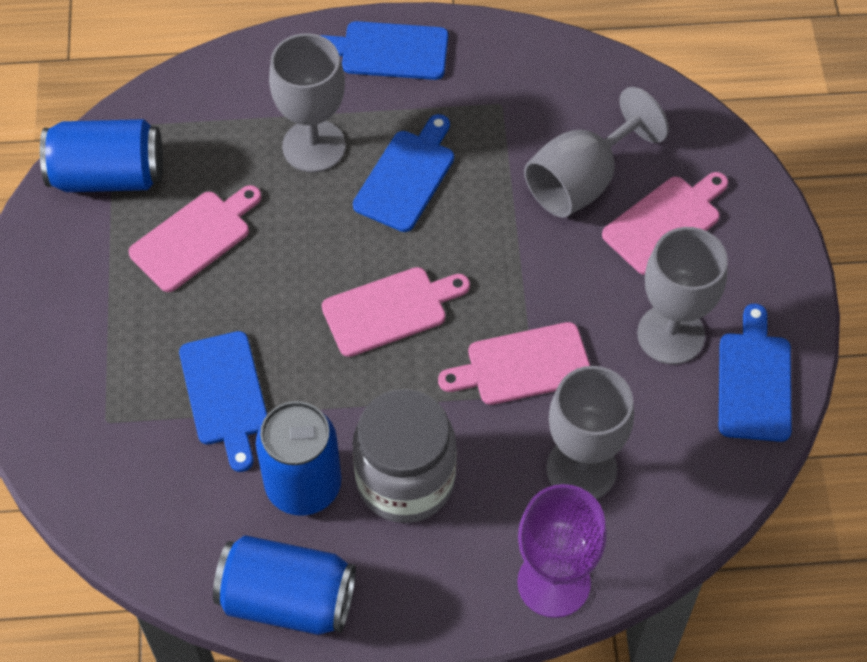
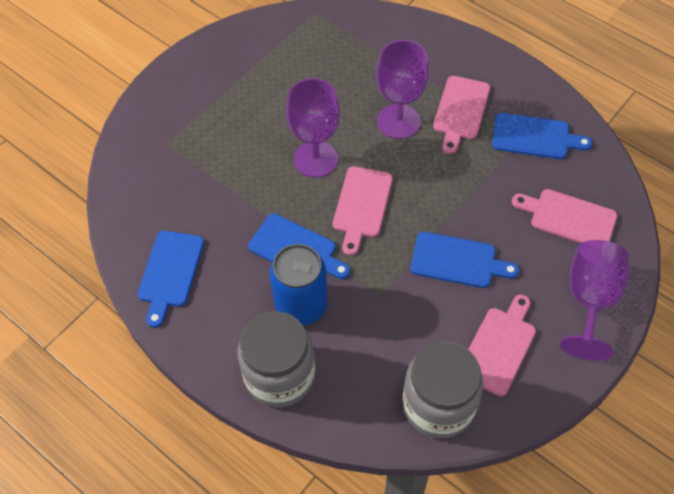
blue can: 3 -> 1
grey goblet: 4 -> 0
grey jar: 1 -> 2
purple goblet: 1 -> 3

